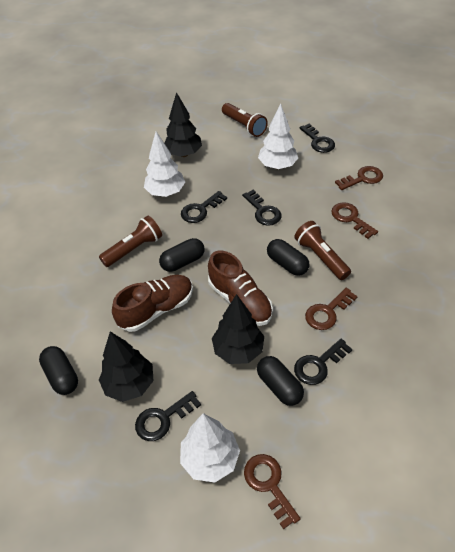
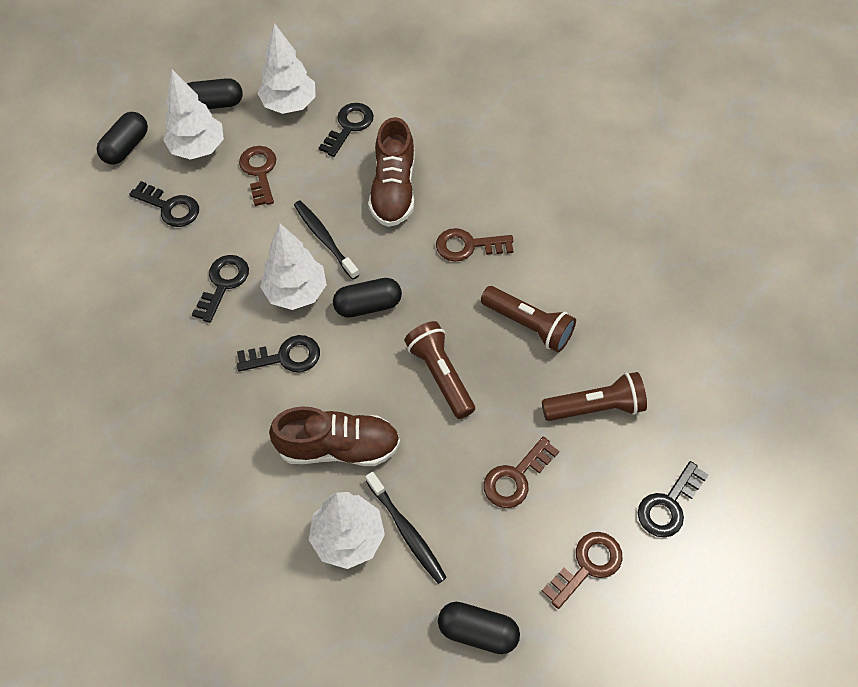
black toothbrush: 0 -> 2
black tree: 3 -> 0
white tree: 3 -> 4

